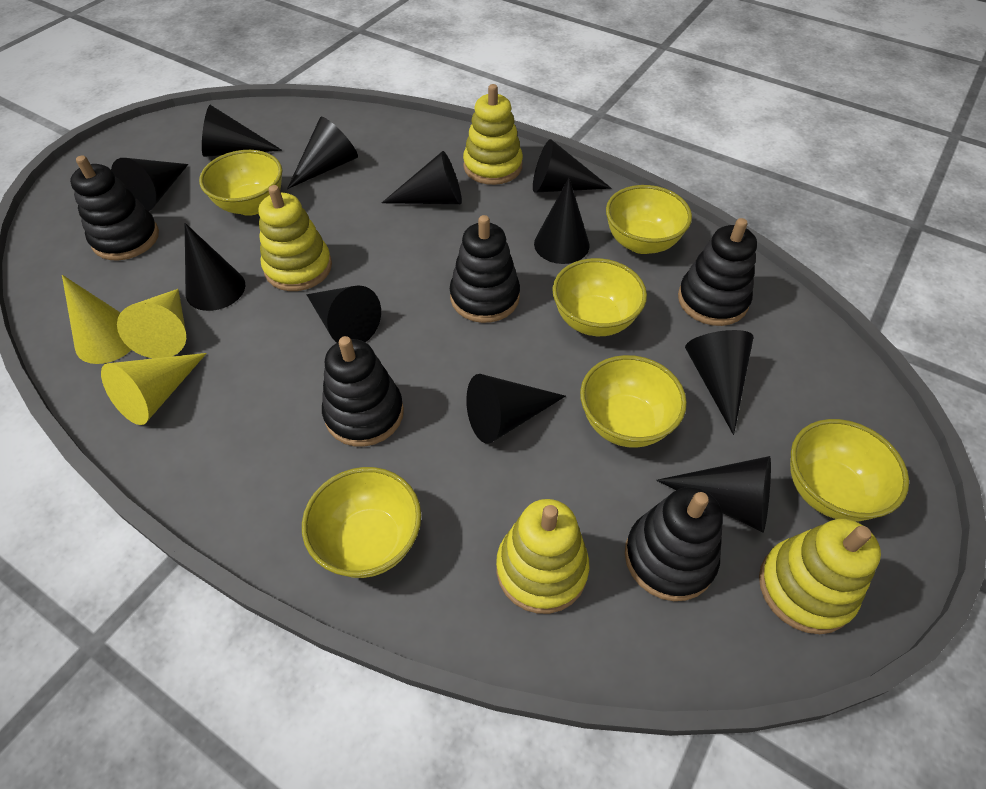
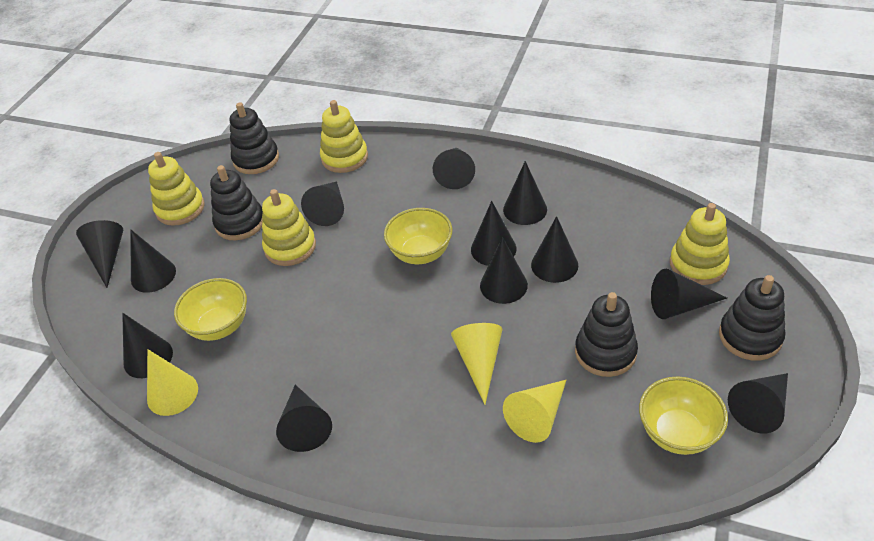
black cone: 11 -> 12
black stacking toy: 5 -> 4
yellow bowl: 6 -> 3

